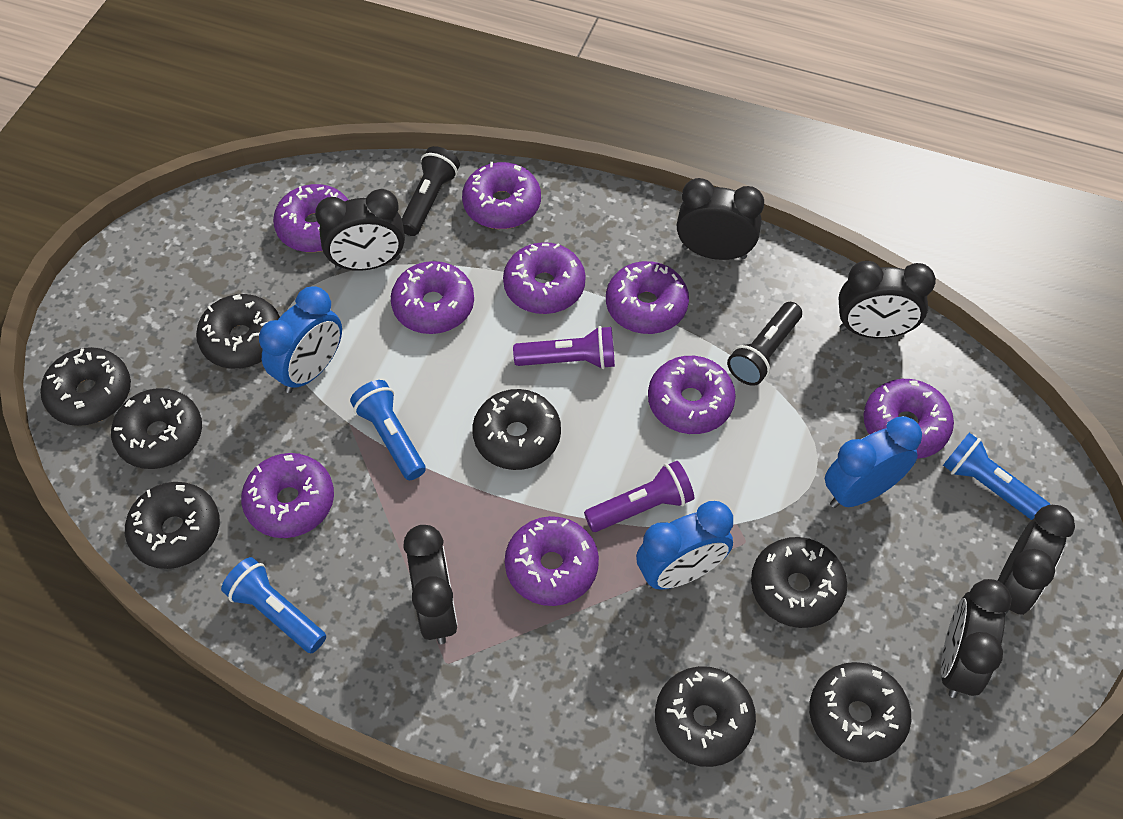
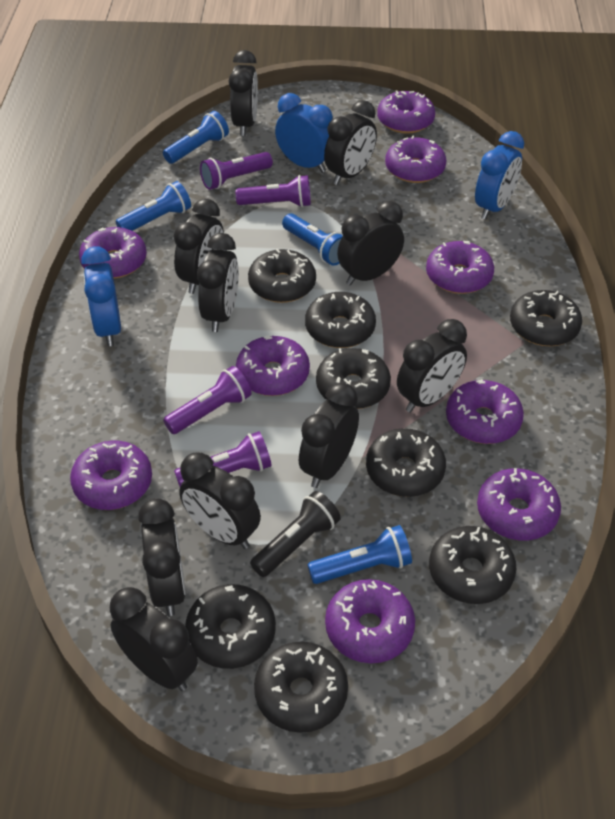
black clock: 6 -> 10
black flashlight: 2 -> 1
blue flashlight: 3 -> 4
purple flashlight: 2 -> 4

